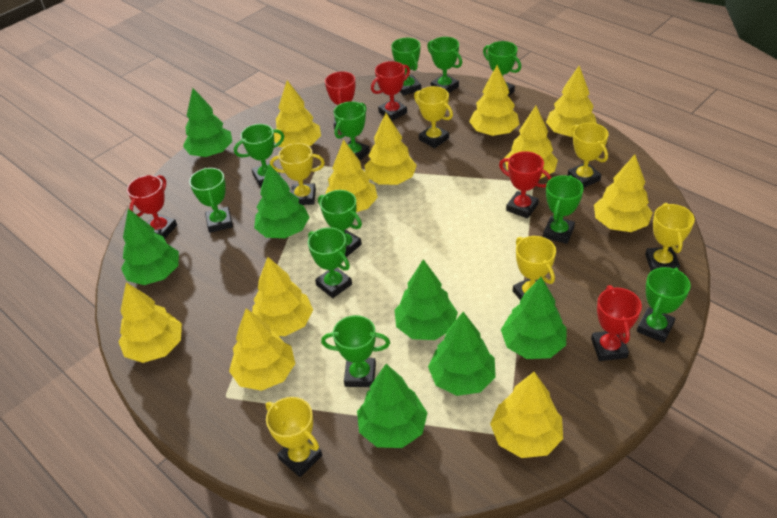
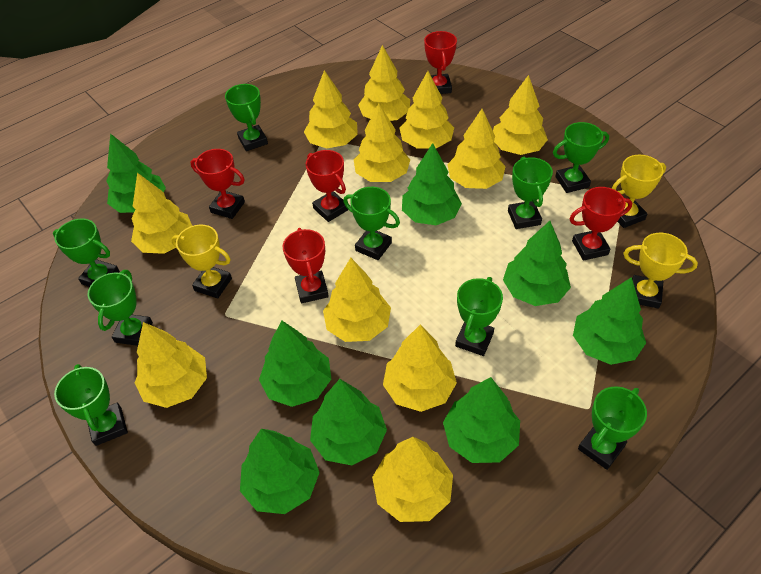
green tree: 7 -> 8
green trophy: 11 -> 9
yellow trophy: 6 -> 3

